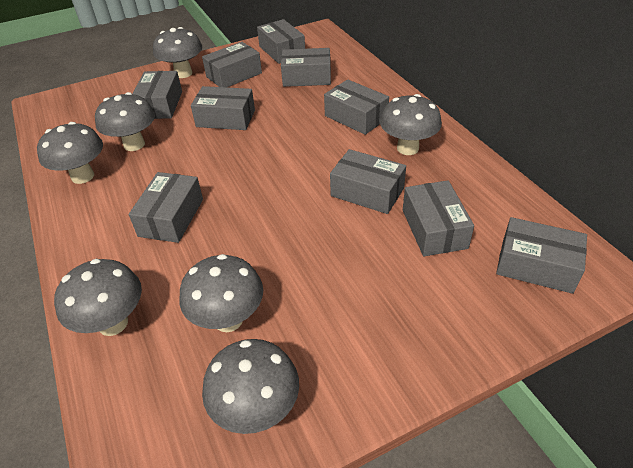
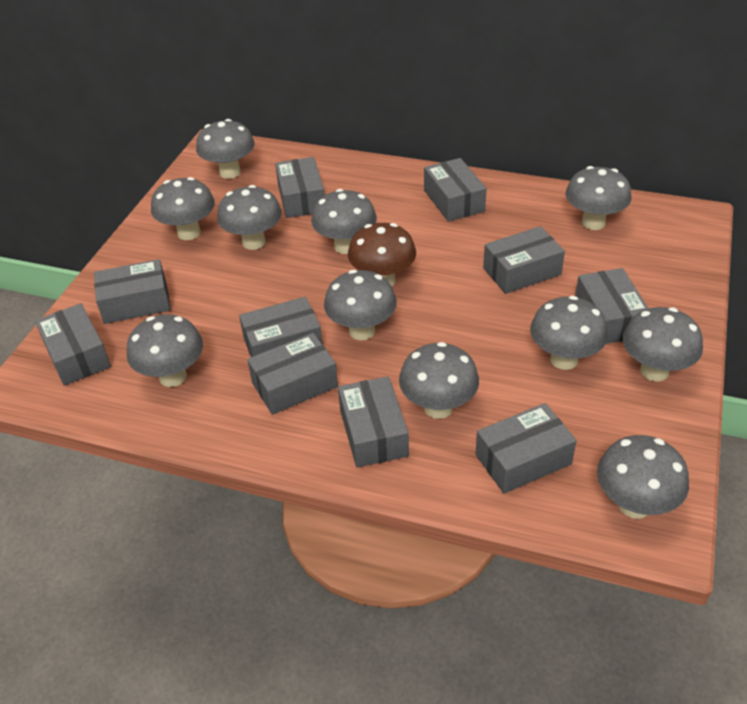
brown mushroom: 0 -> 1
grey mushroom: 7 -> 11

